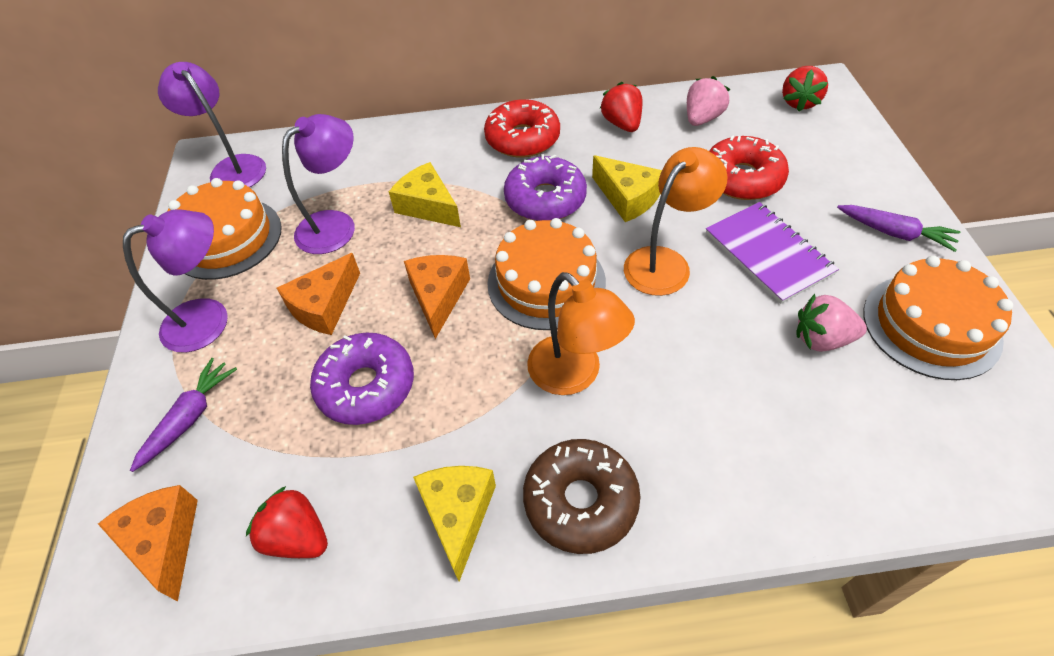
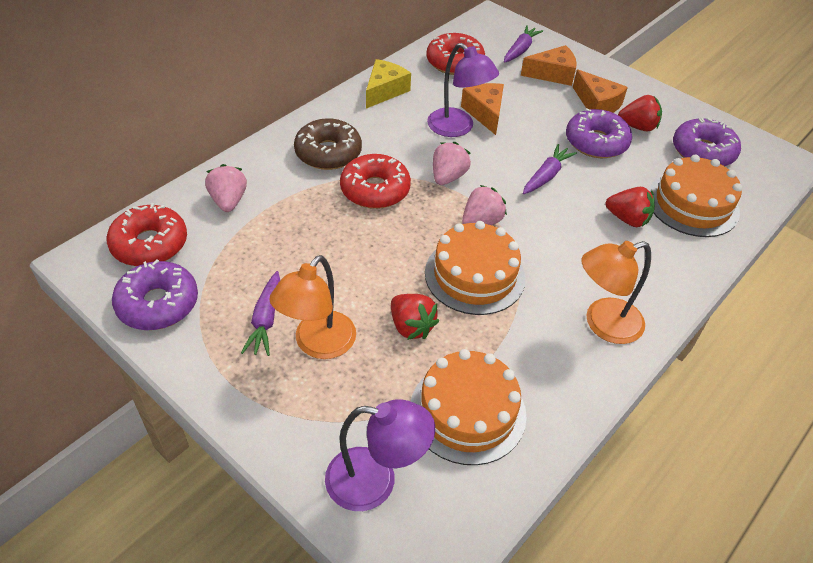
pink strawberry: 2 -> 3
purple carrot: 2 -> 3
purple donut: 2 -> 3
purple lamp: 3 -> 2
purple notebook: 1 -> 0
red donut: 2 -> 3
yellow cheese: 3 -> 1

